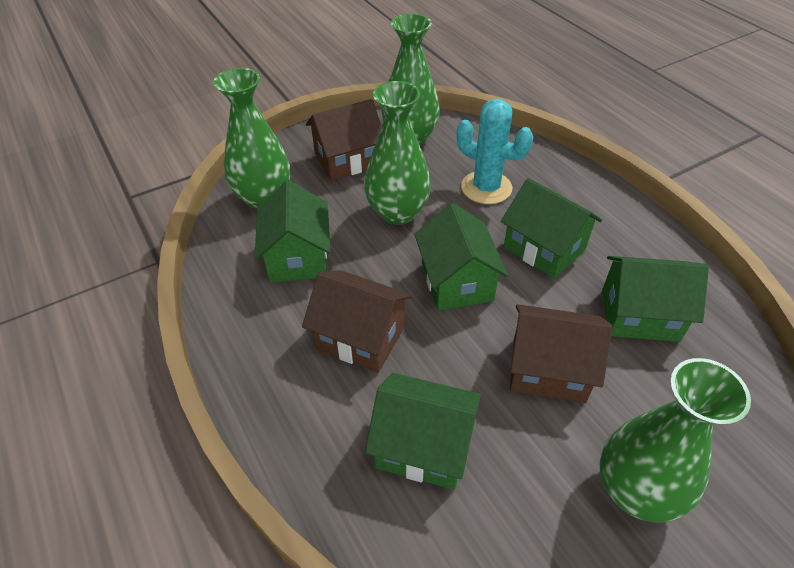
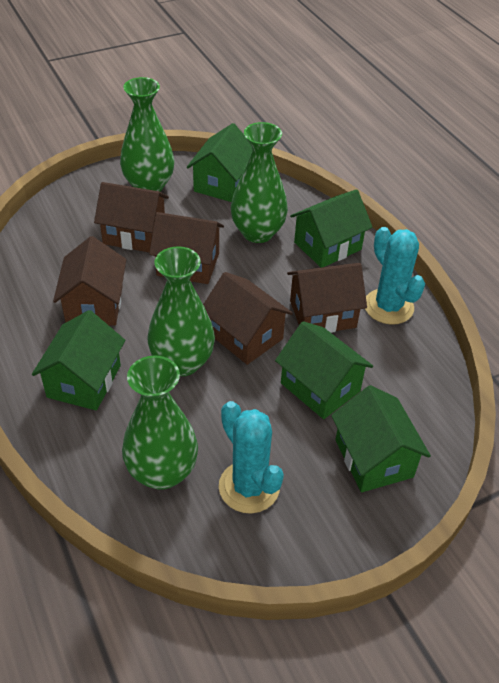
brown house: 3 -> 5
turquoise cactus: 1 -> 2

